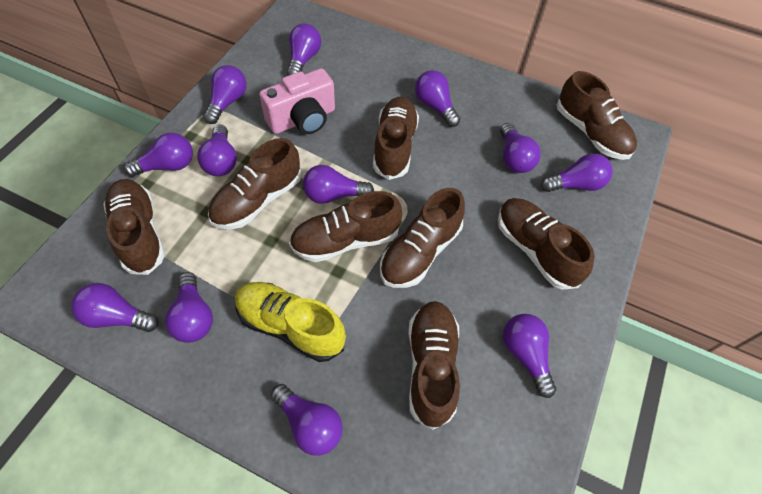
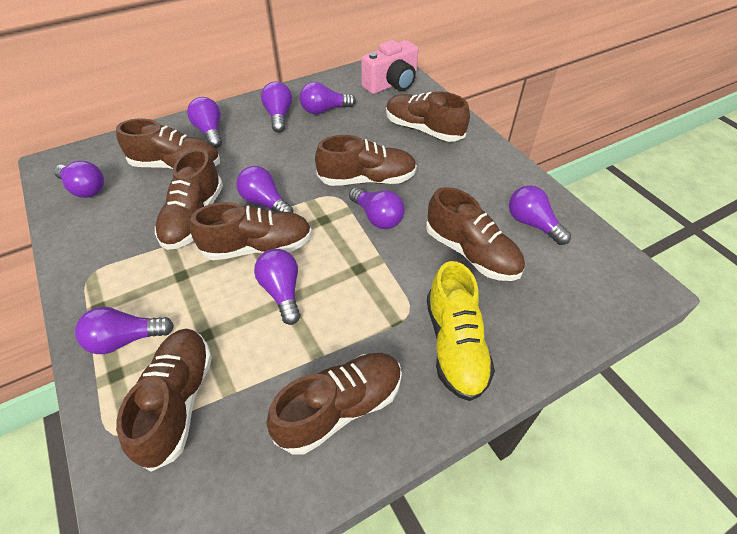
purple light bulb: 12 -> 9

